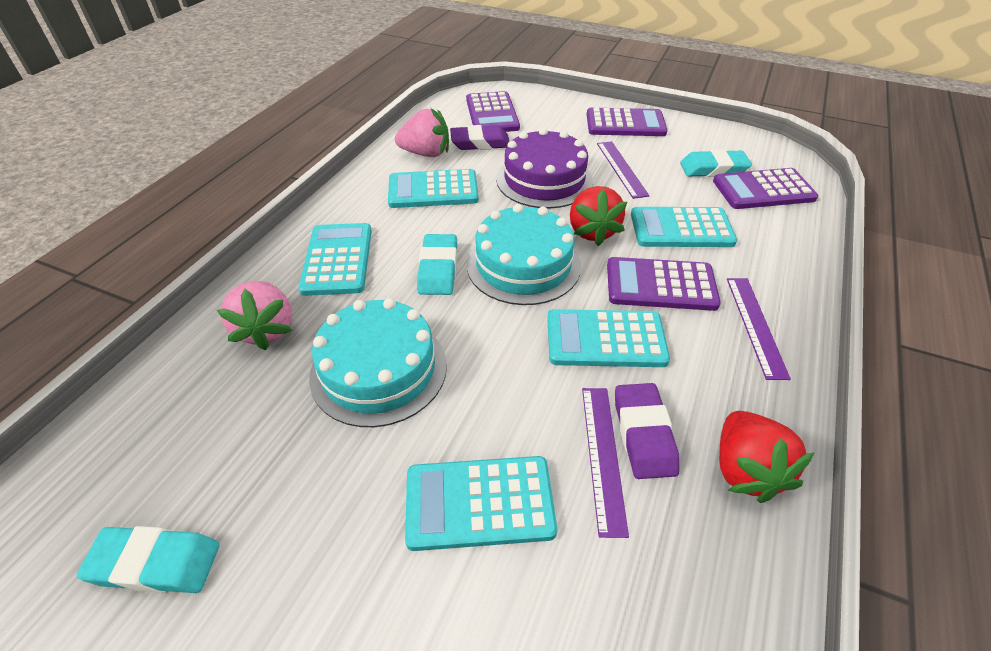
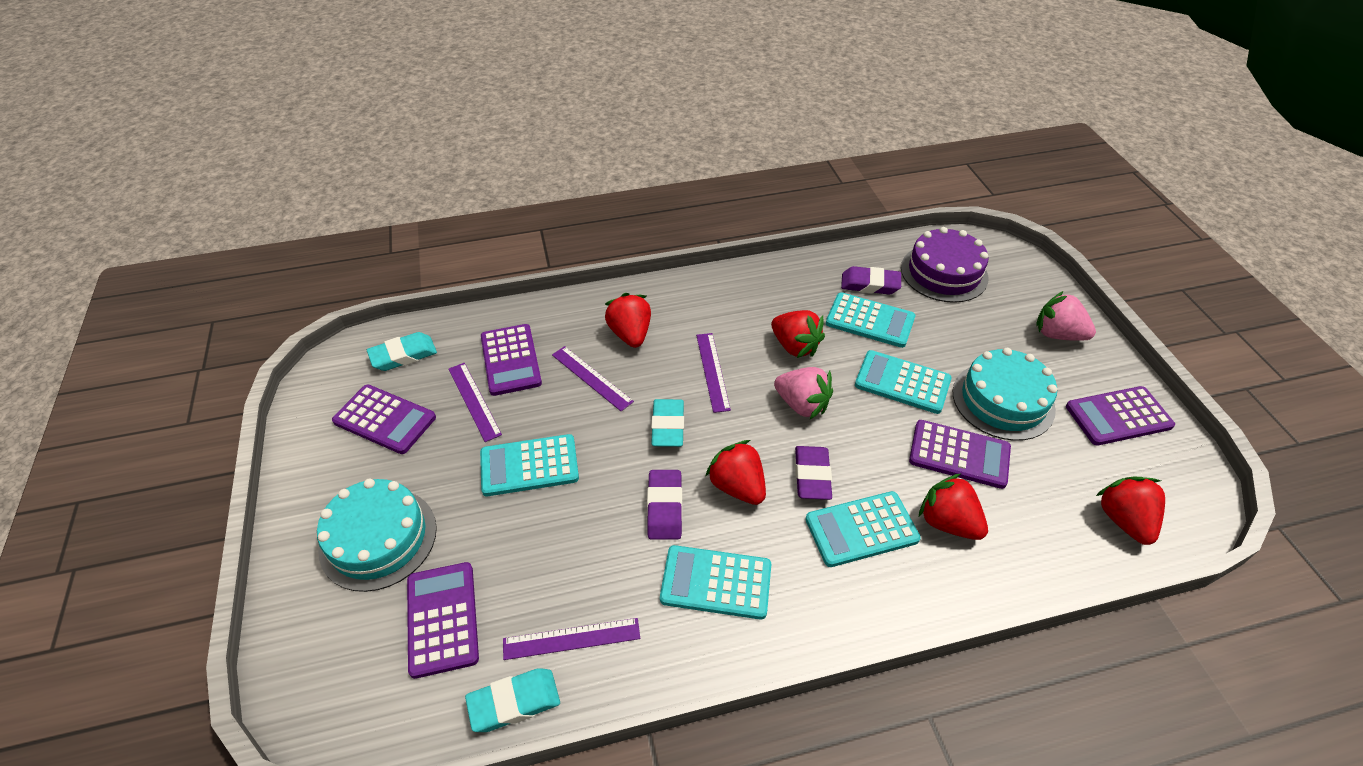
purple calculator: 4 -> 5
purple eraser: 2 -> 3
purple ruler: 3 -> 4
red strawberry: 2 -> 5

